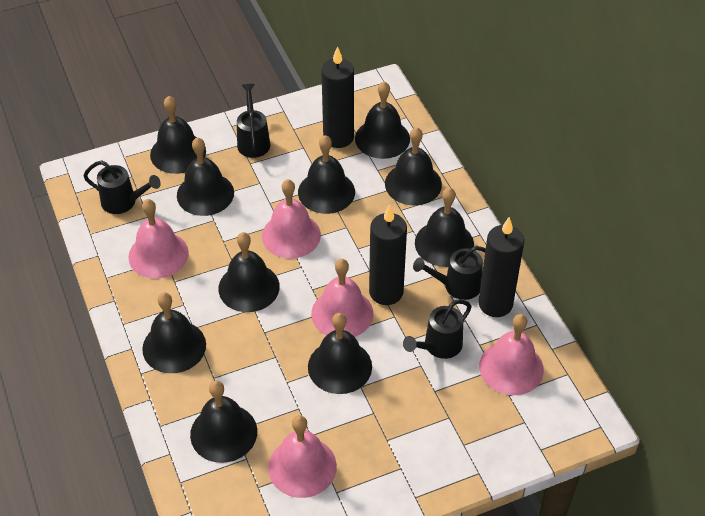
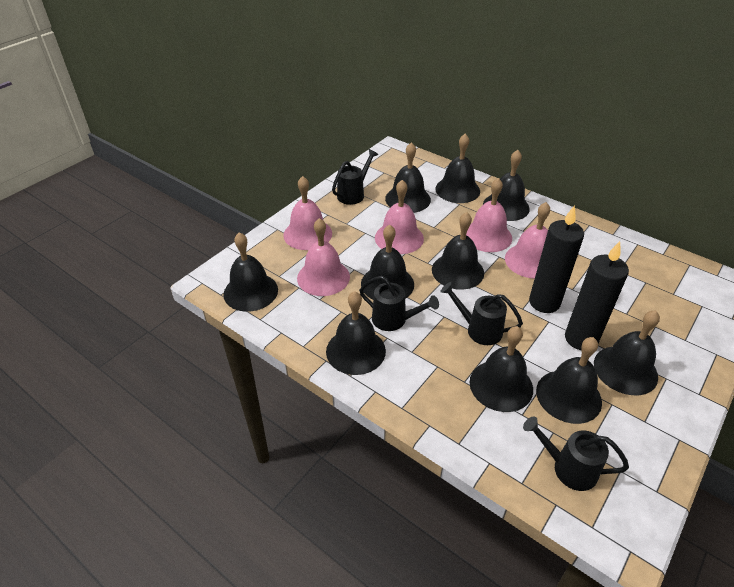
black candle: 3 -> 2

